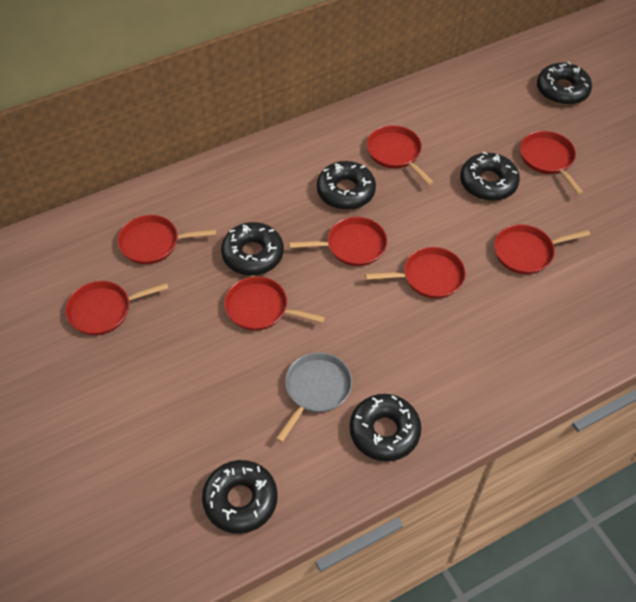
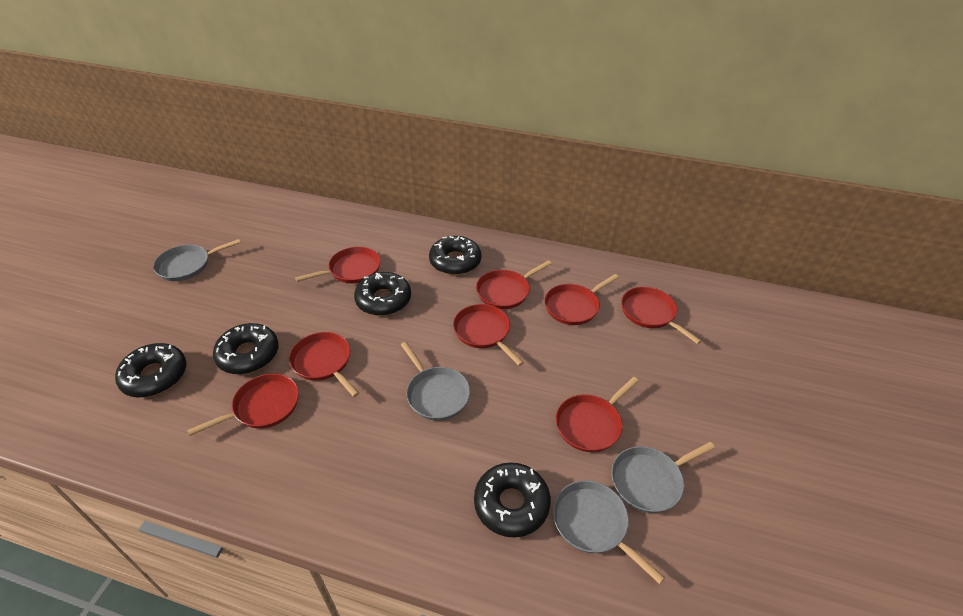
black donut: 6 -> 5
grey pan: 1 -> 4

